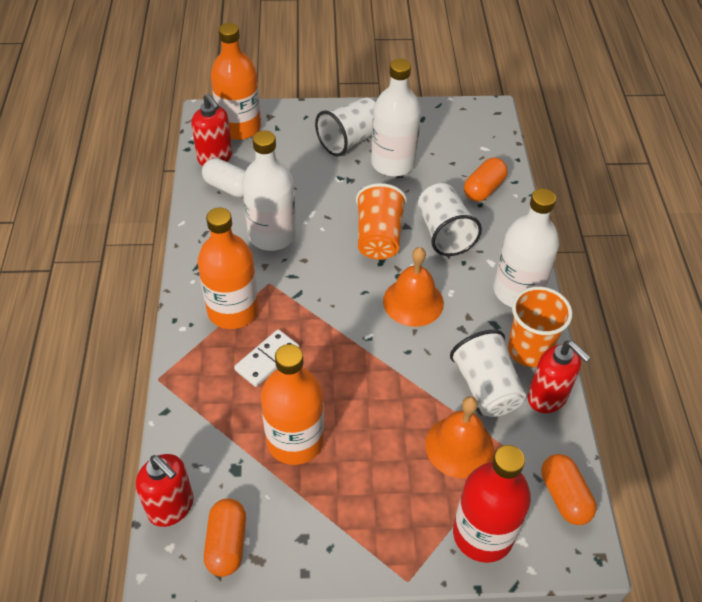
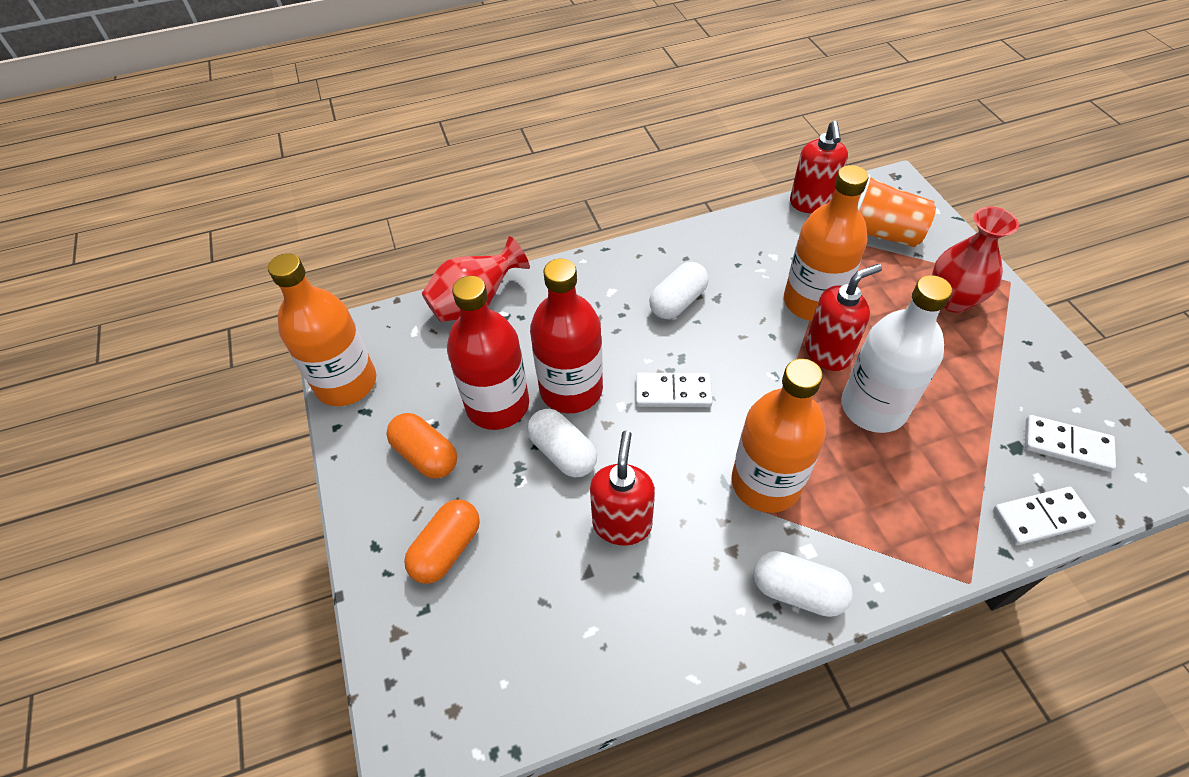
orange bell: 2 -> 0
orange capsule: 3 -> 2
orange cup: 2 -> 1
red bottle: 1 -> 2
red vase: 0 -> 2
white bottle: 3 -> 1
white capsule: 1 -> 3
white cup: 3 -> 0
white domino: 1 -> 3

